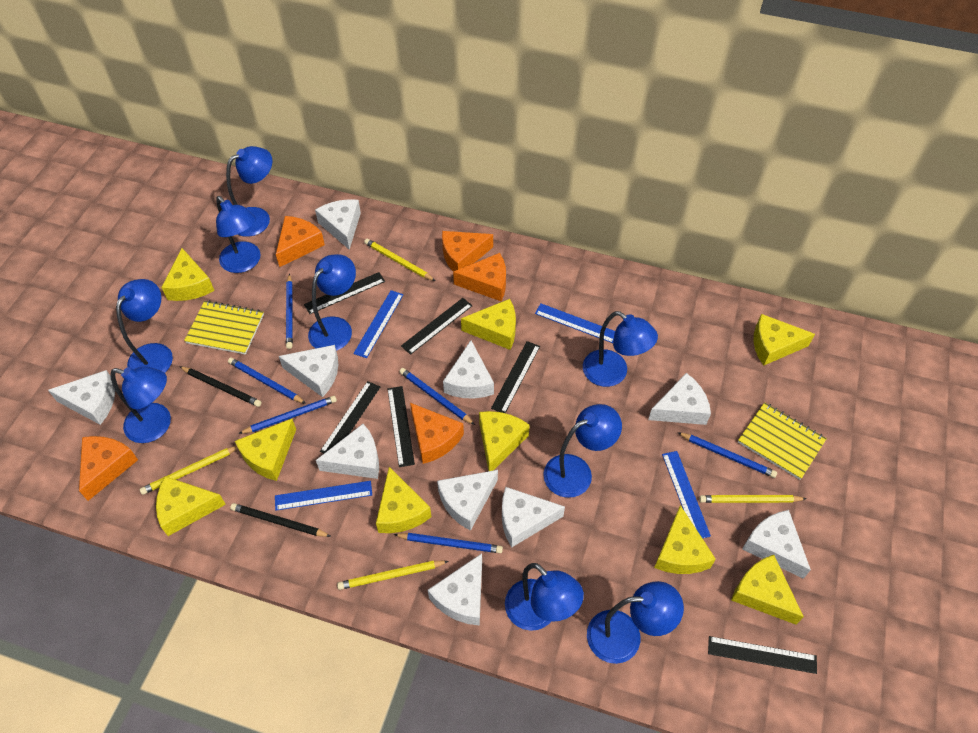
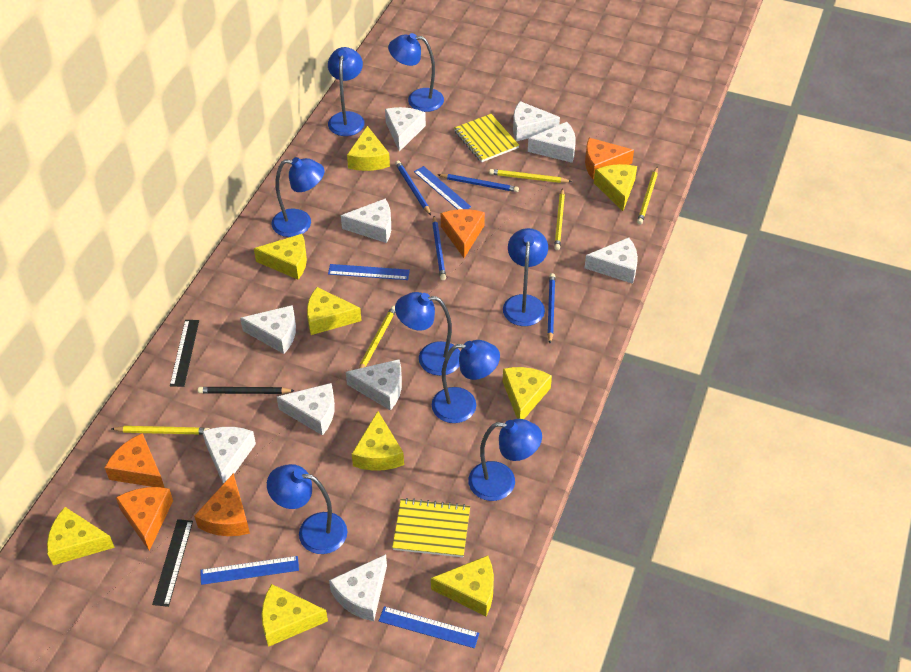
black pencil: 2 -> 1
black ruler: 6 -> 2
blue lamp: 9 -> 8
blue pencil: 6 -> 4
yellow pencil: 4 -> 5

